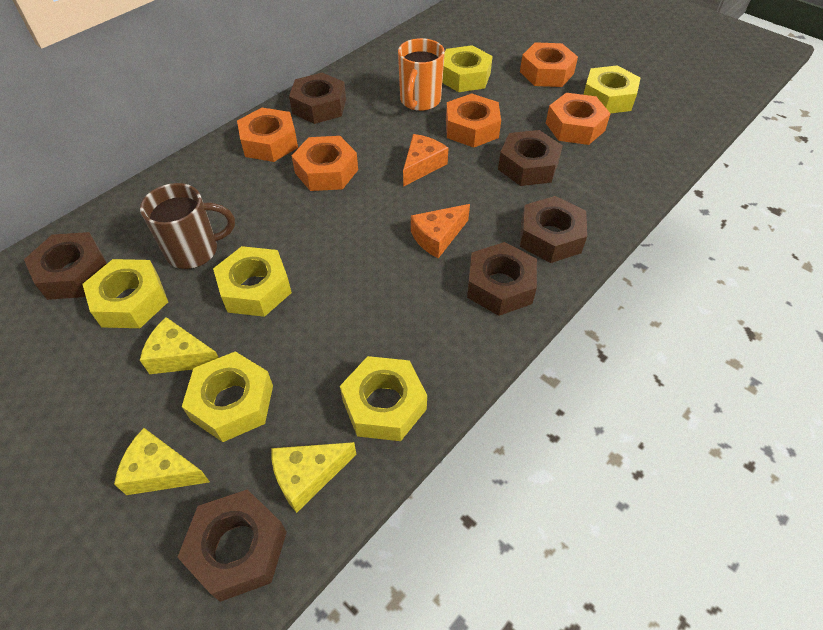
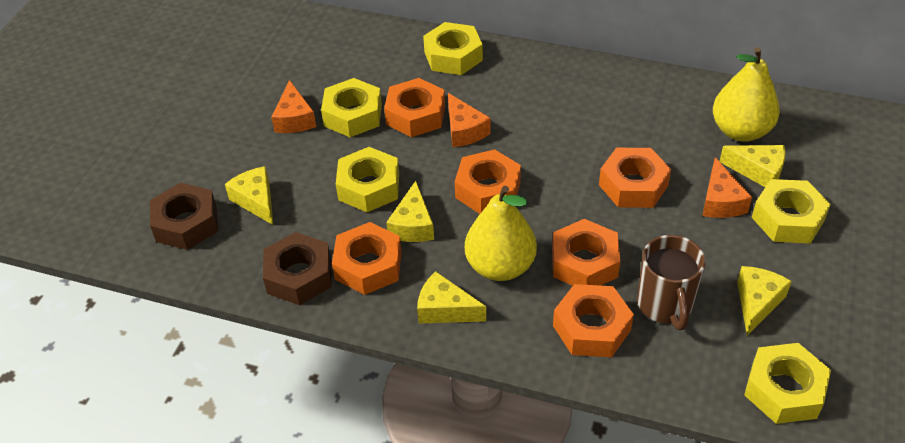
brown nut: 6 -> 2
orange cheese: 2 -> 3
orange mug: 1 -> 0
orange nut: 5 -> 6
yellow cheese: 3 -> 5
yellow nut: 6 -> 5
yellow pear: 0 -> 2

